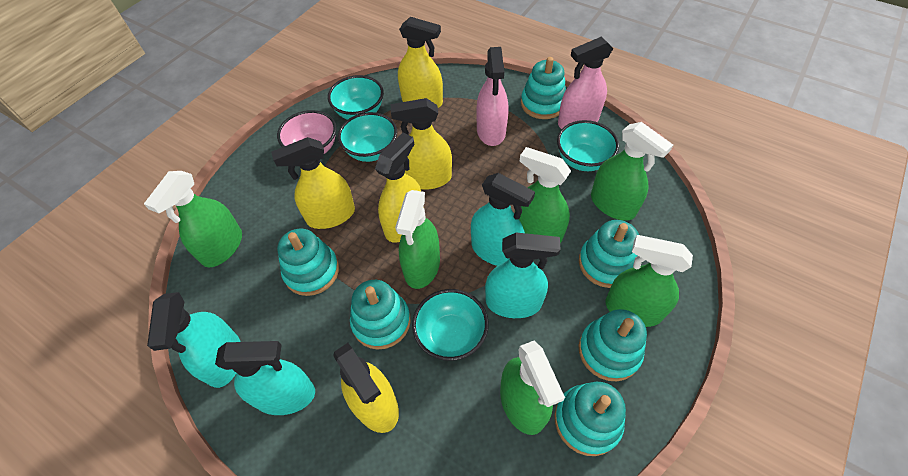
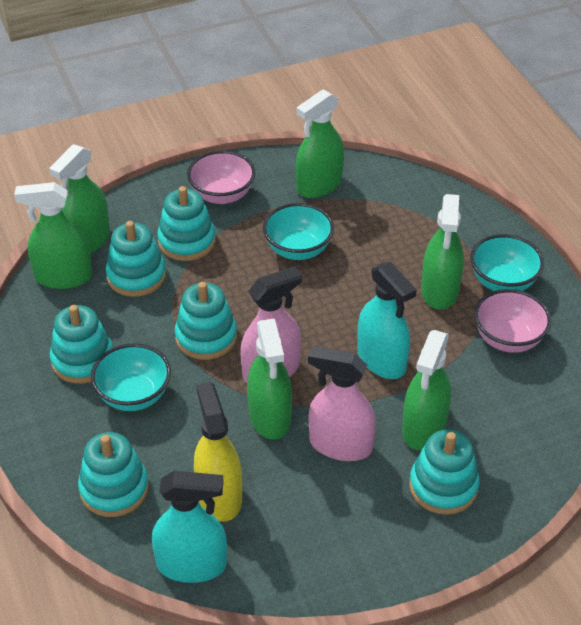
pink bowl: 1 -> 2
turquoise bowl: 4 -> 3
turquoise spray bottle: 4 -> 2
yellow spray bottle: 5 -> 1

